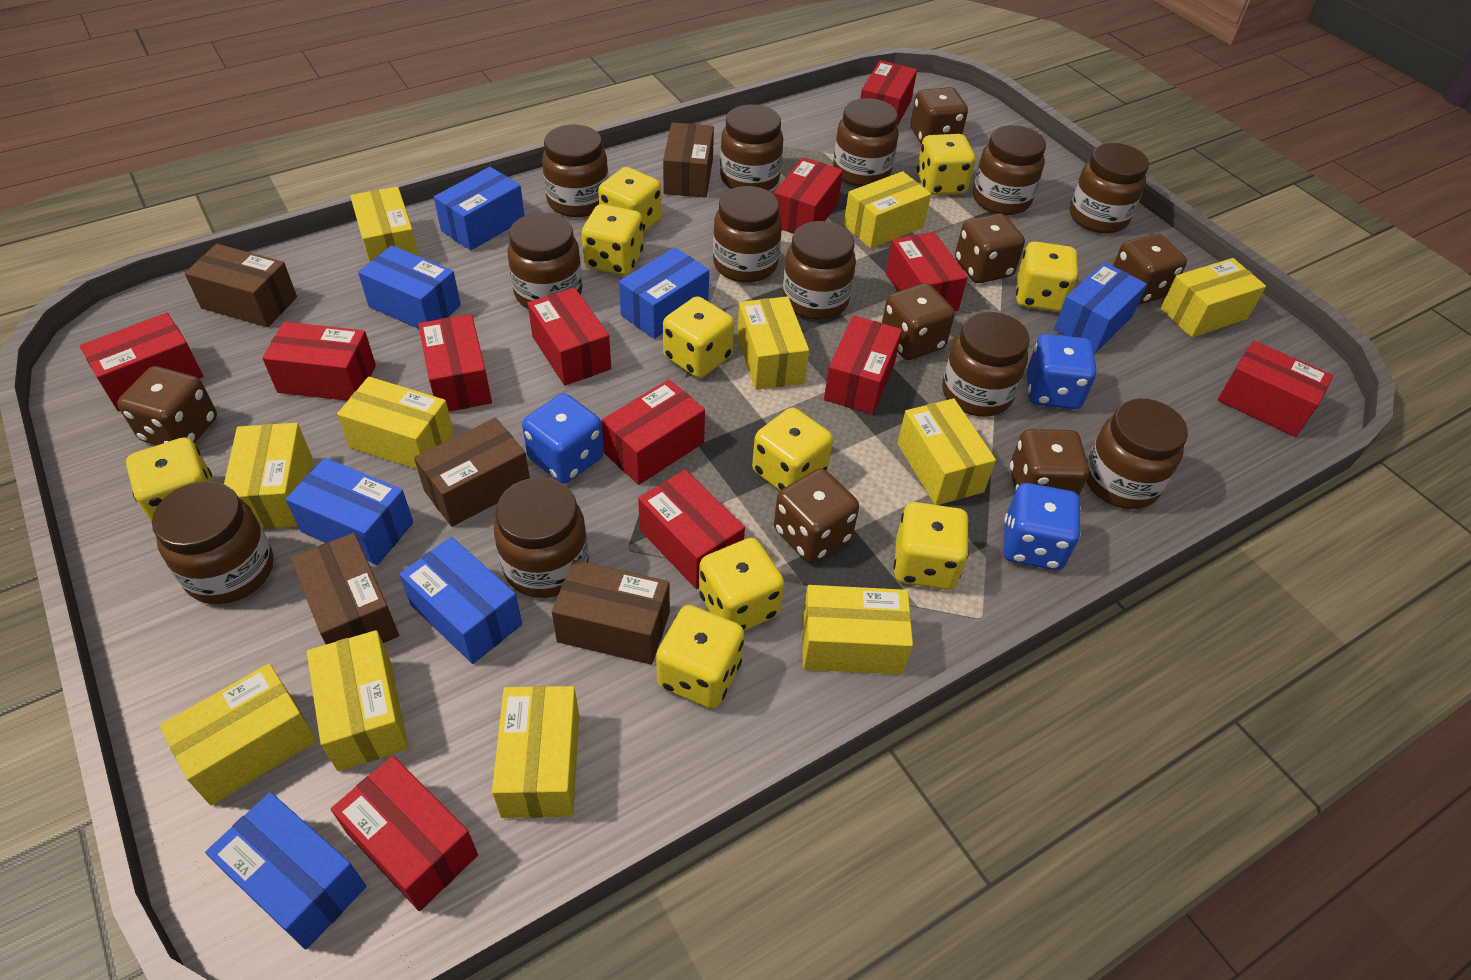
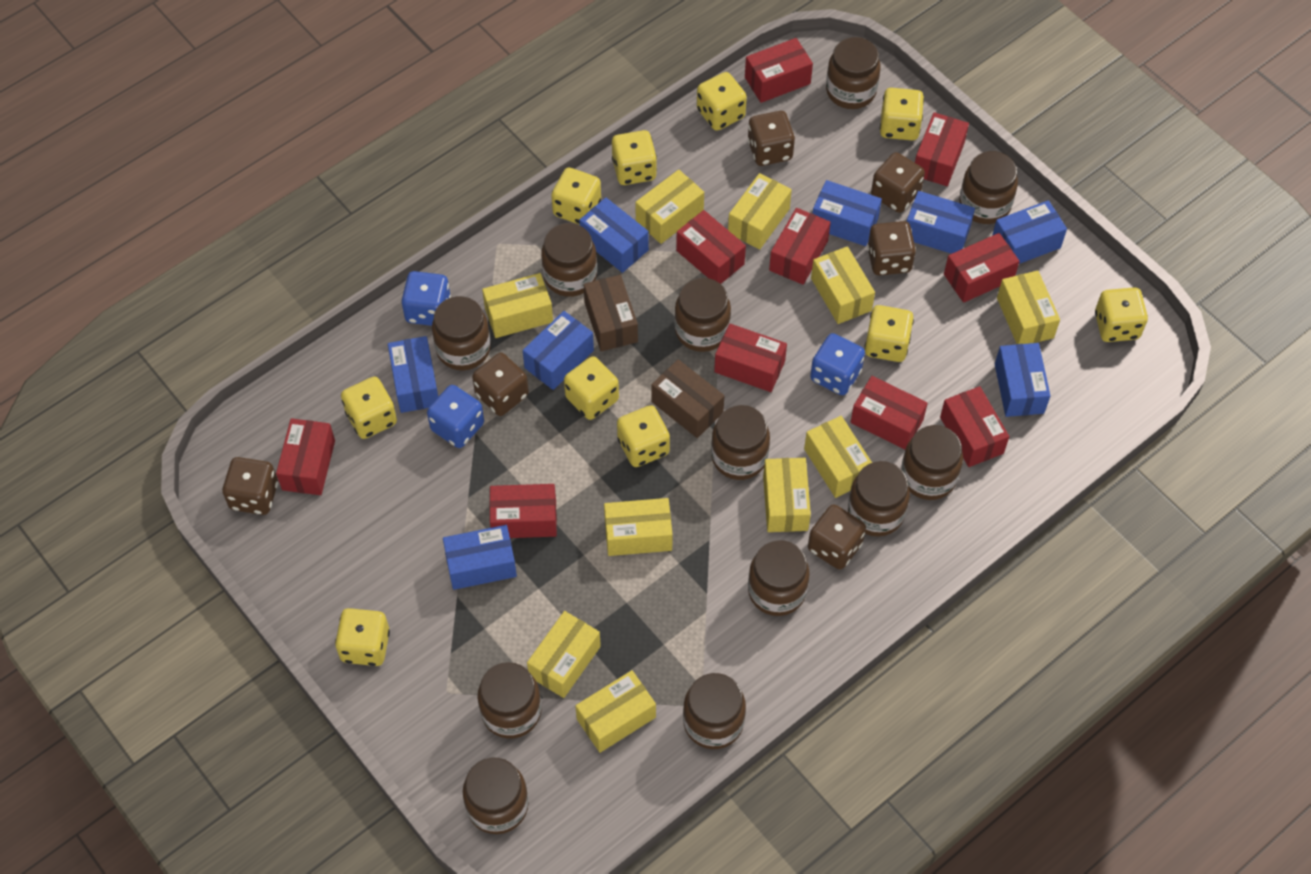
blue box: 7 -> 8
brown box: 5 -> 2
brown dice: 7 -> 6
red box: 12 -> 10
yellow box: 11 -> 10

